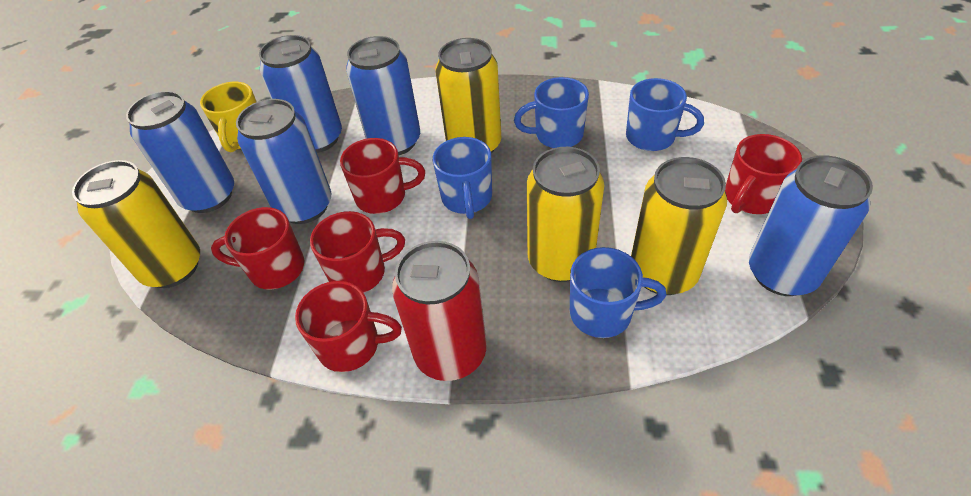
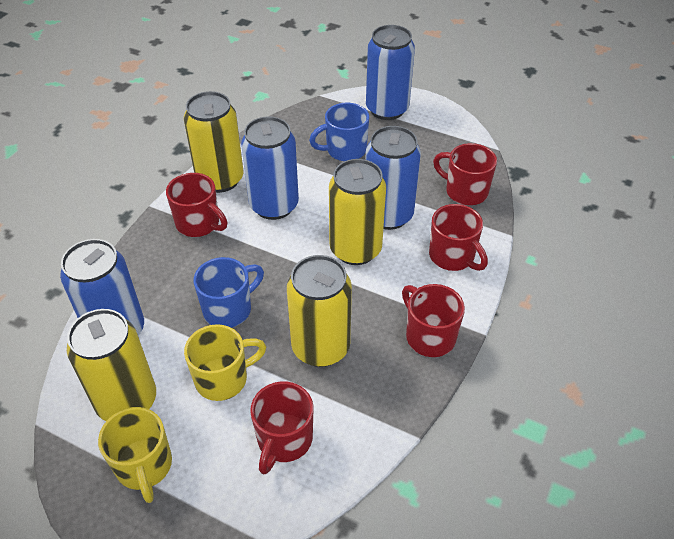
blue can: 5 -> 4
blue mug: 4 -> 2
red can: 1 -> 0
yellow mug: 1 -> 2

